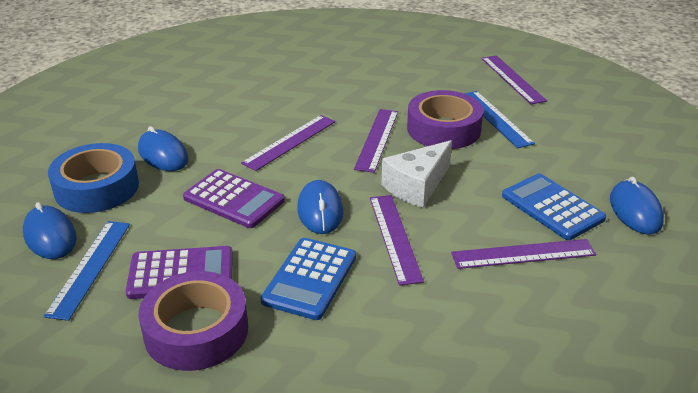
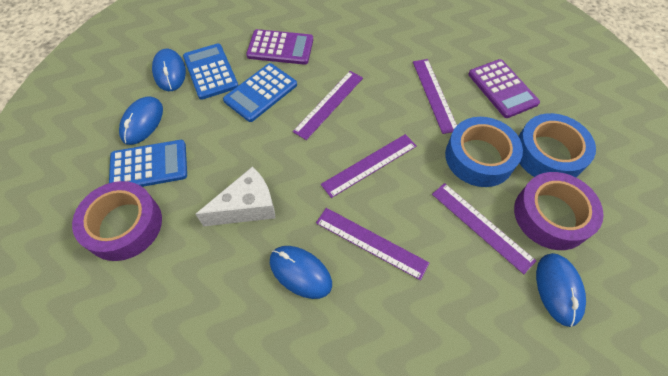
blue calculator: 2 -> 3
blue ruler: 2 -> 0
blue tape: 1 -> 2

